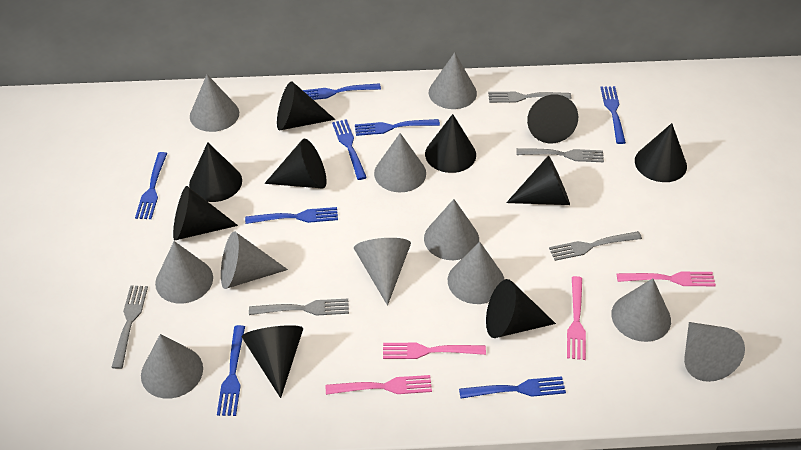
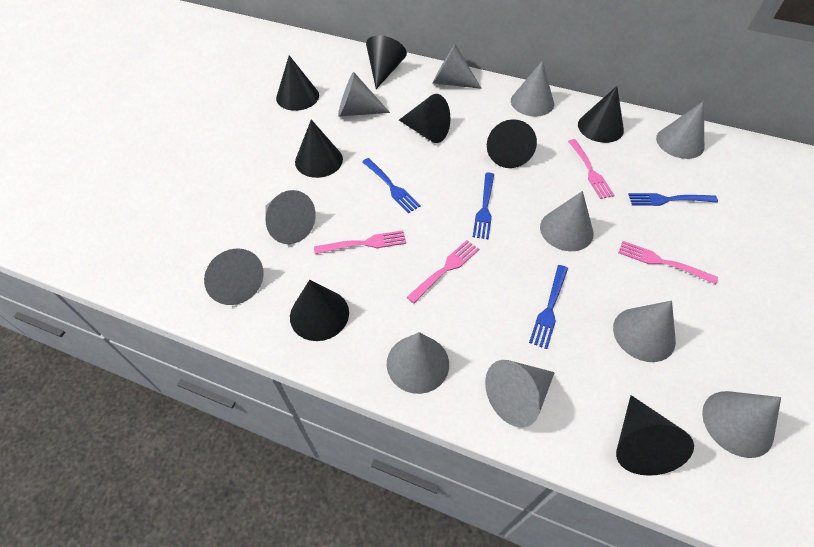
black cone: 10 -> 8
blue fork: 8 -> 4
grey fork: 5 -> 0

